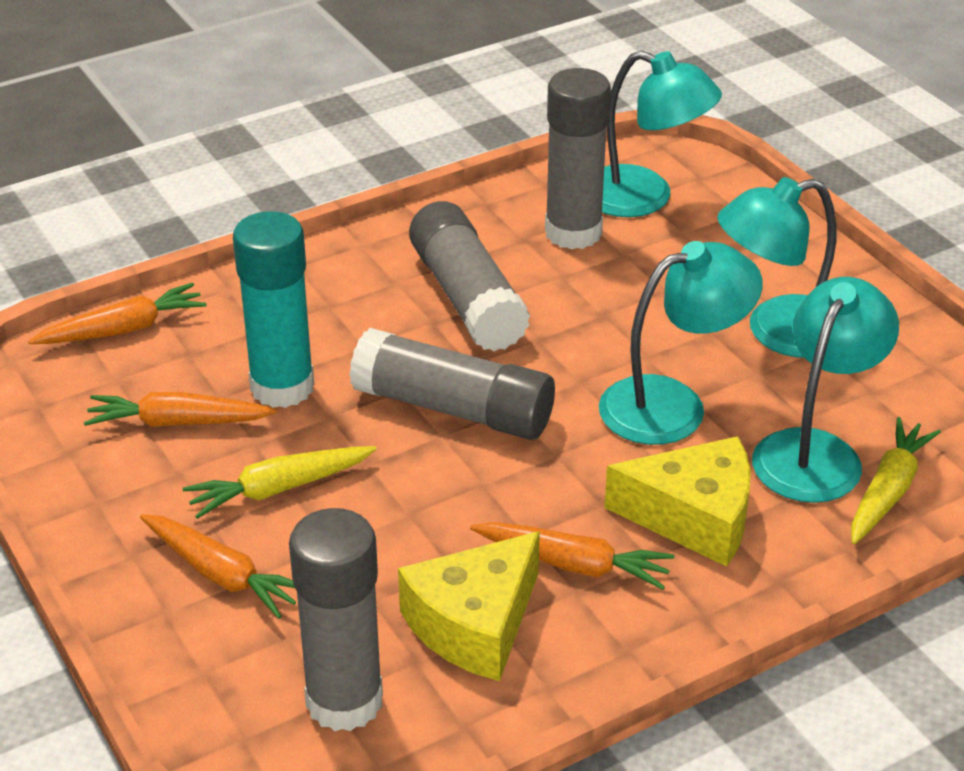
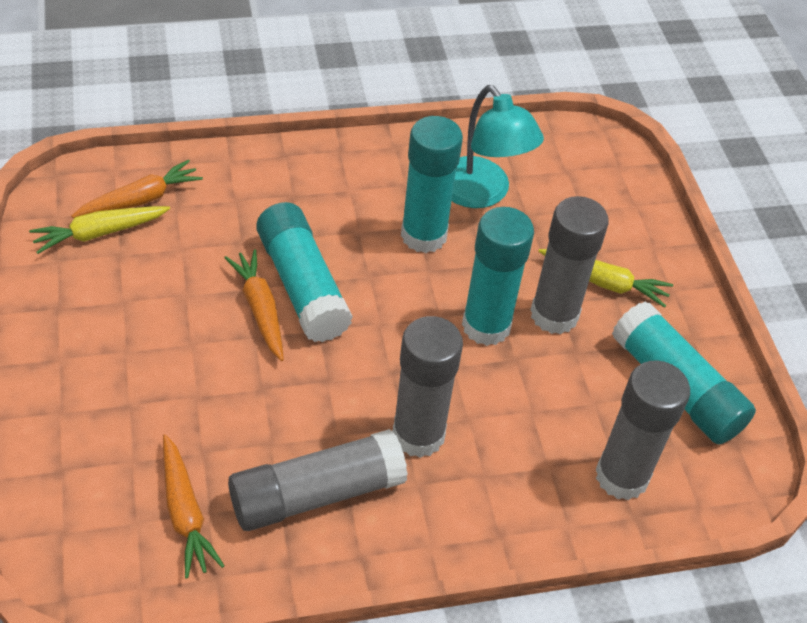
orange carrot: 4 -> 3
turquoise glue stick: 1 -> 4
turquoise lamp: 4 -> 1
yellow cheese: 2 -> 0

